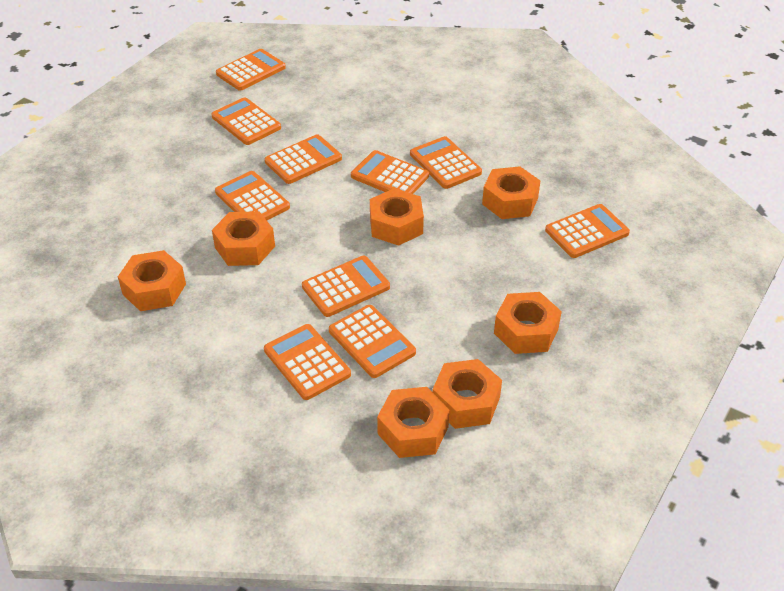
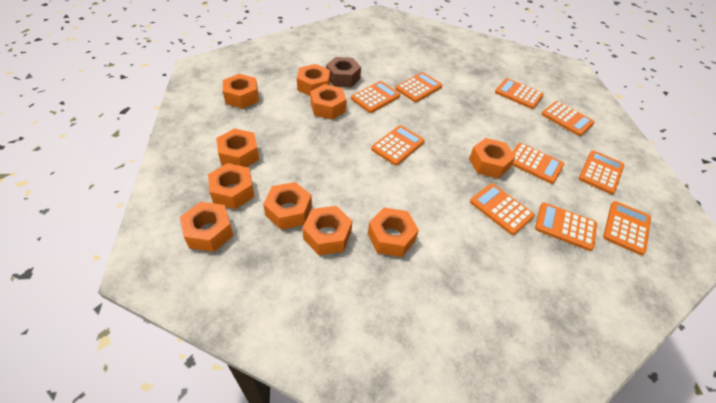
brown nut: 0 -> 1
orange nut: 7 -> 10

